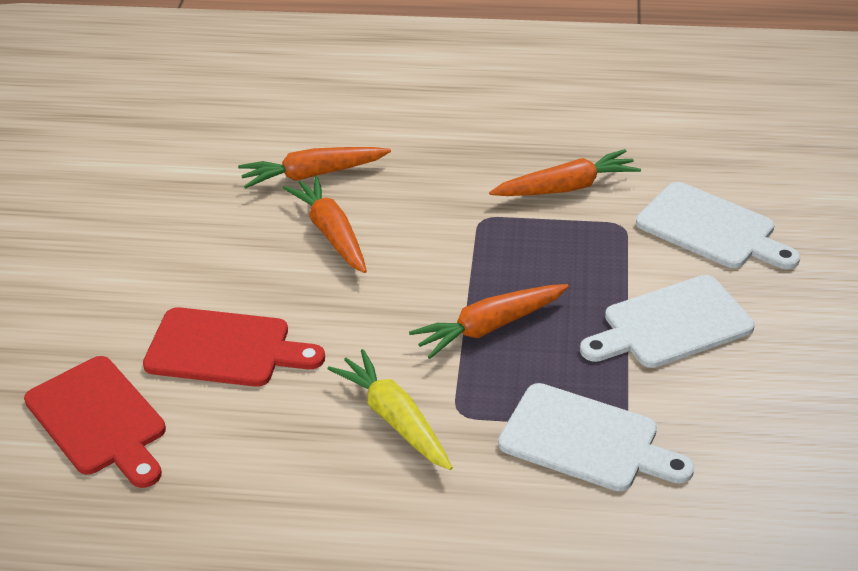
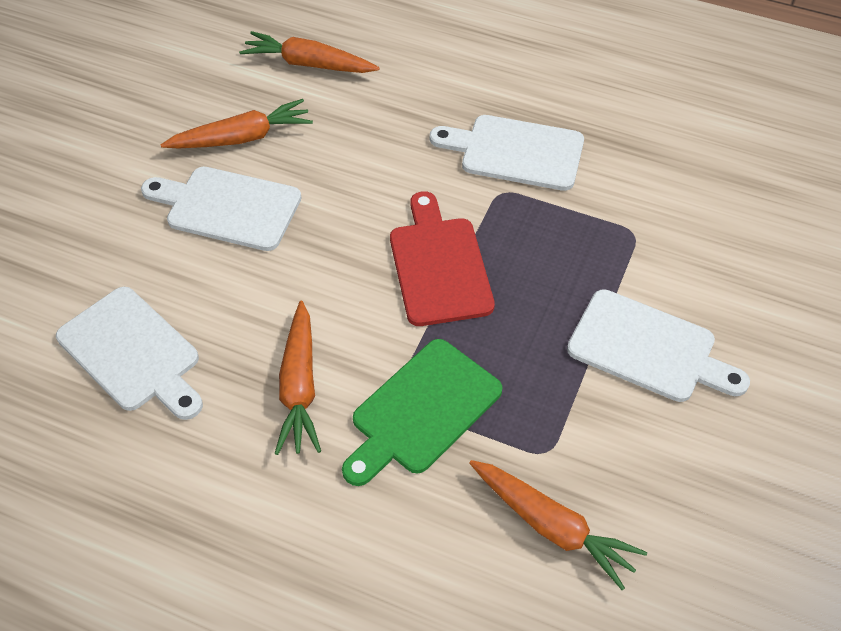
green cutting board: 0 -> 1
red cutting board: 2 -> 1
white cutting board: 3 -> 4
yellow carrot: 1 -> 0

